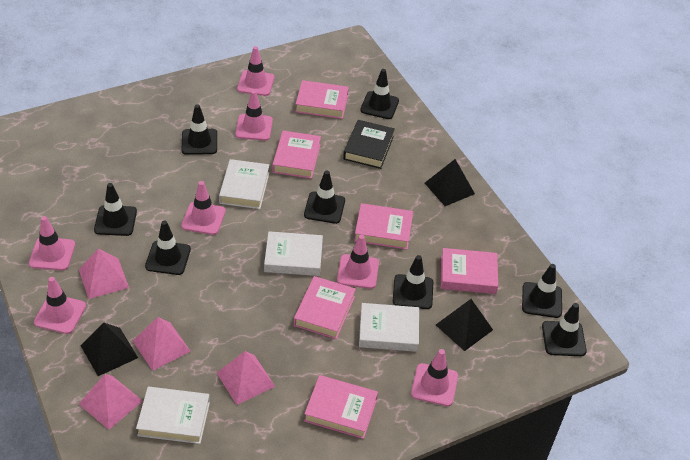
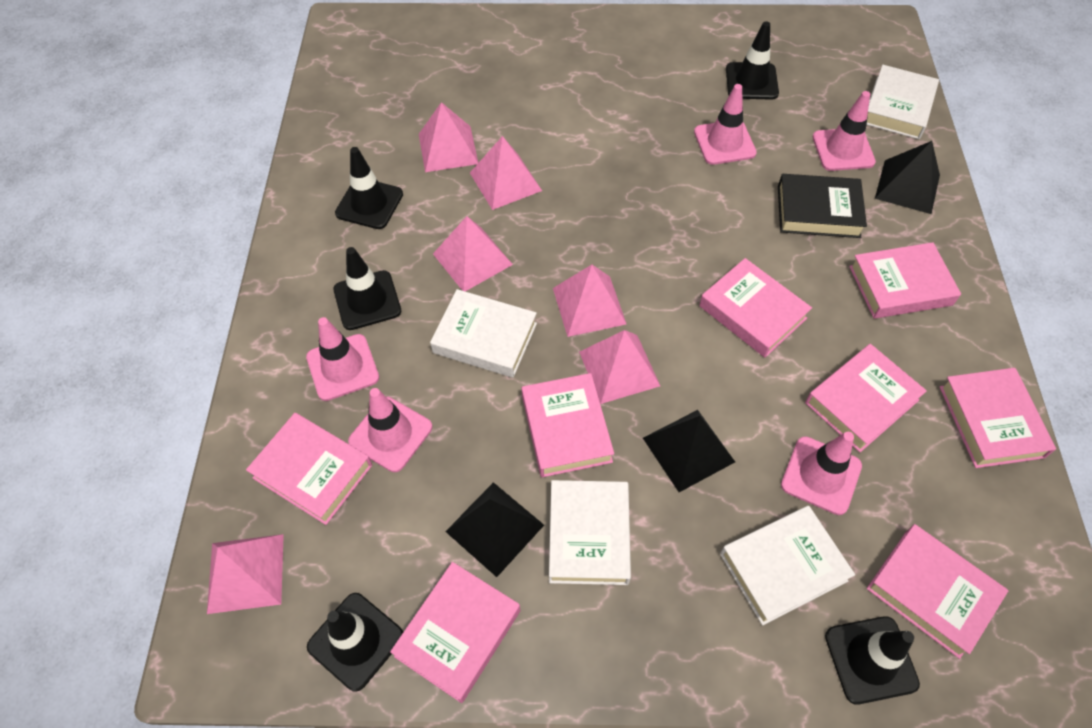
black traffic cone: 8 -> 5
pink book: 6 -> 8
pink pyramid: 4 -> 6
pink traffic cone: 7 -> 5

